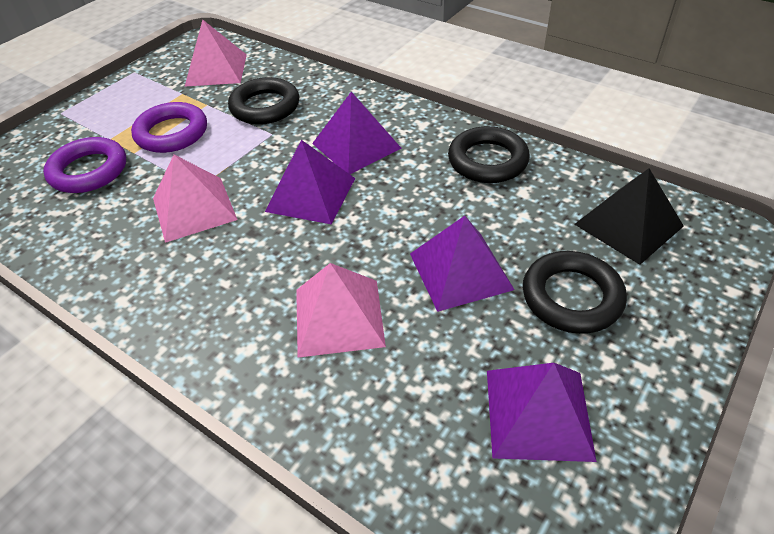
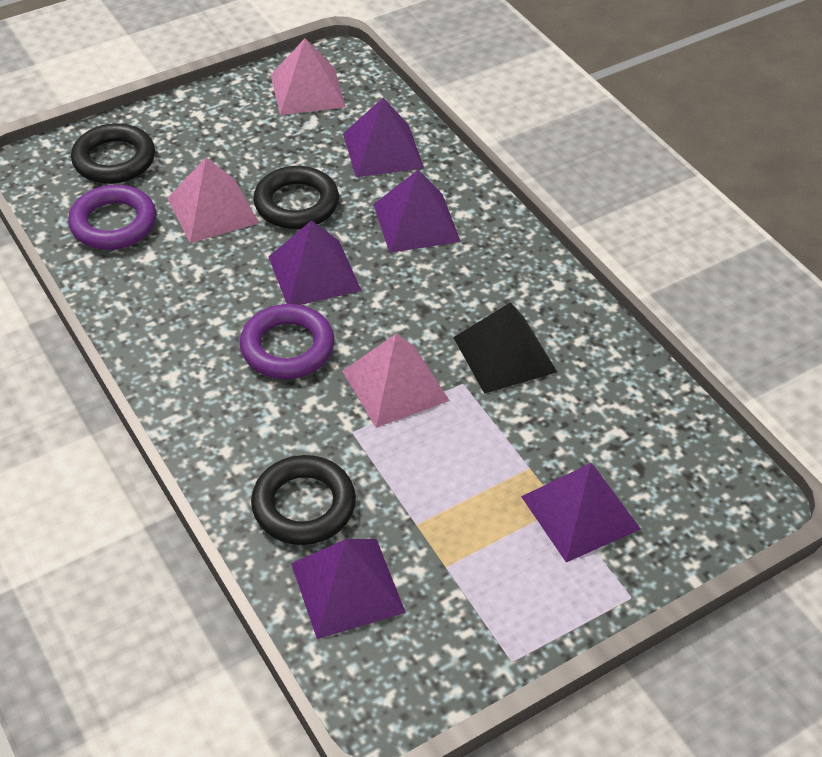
purple pyramid: 4 -> 5

